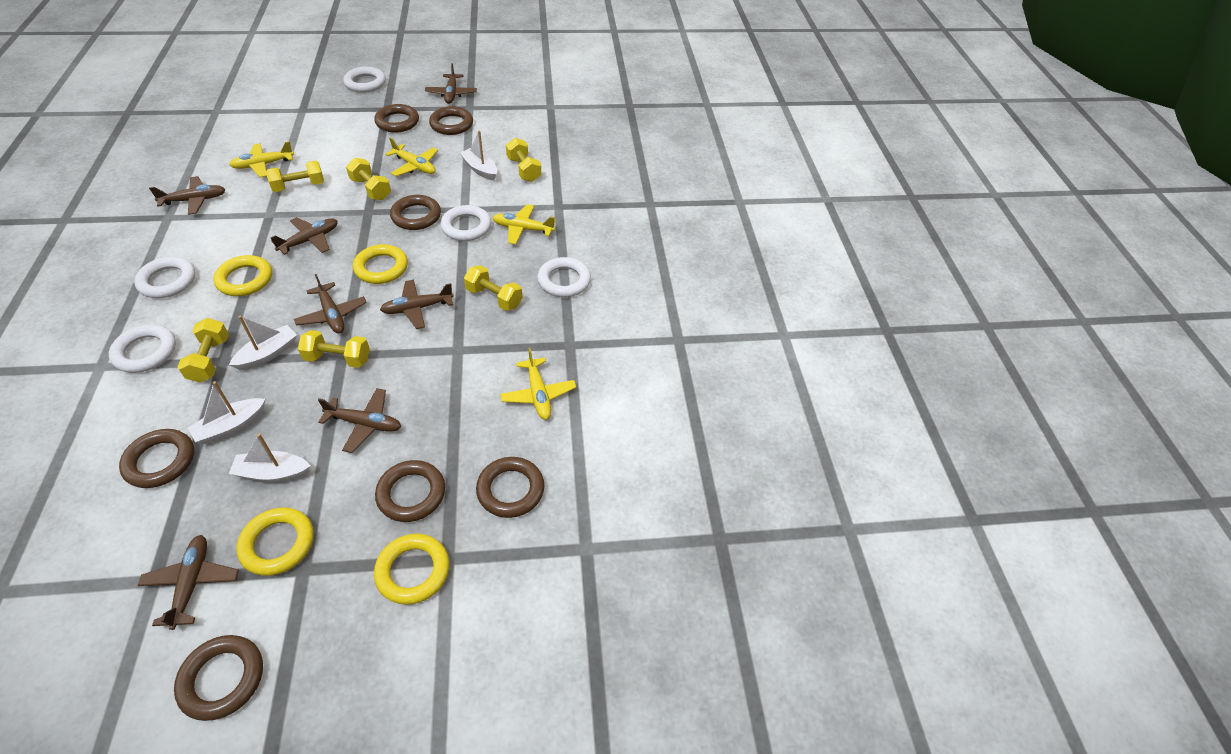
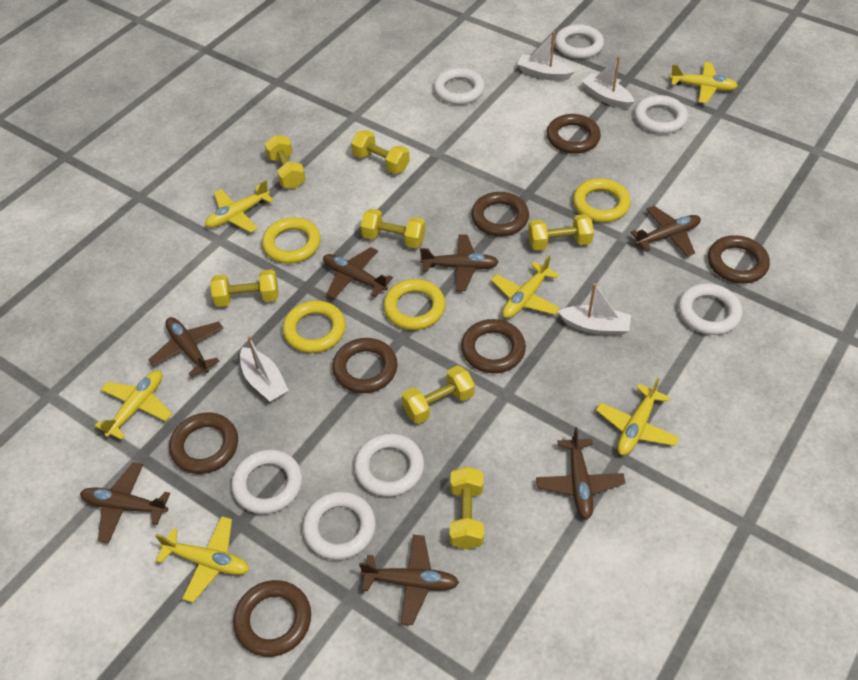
white ring: 5 -> 7
yellow dumbbell: 6 -> 7
yellow plane: 4 -> 6

